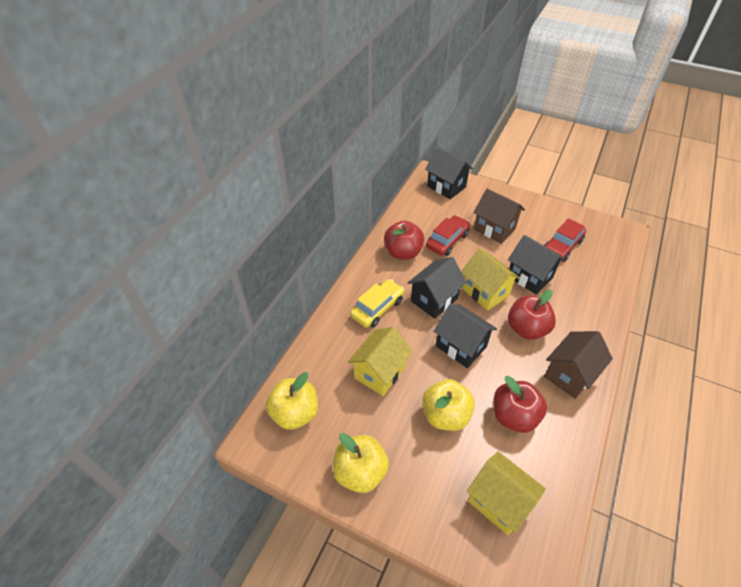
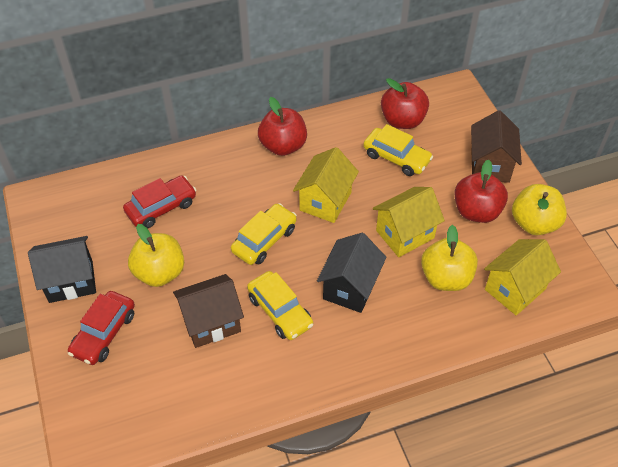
black house: 4 -> 2
yellow car: 1 -> 3

